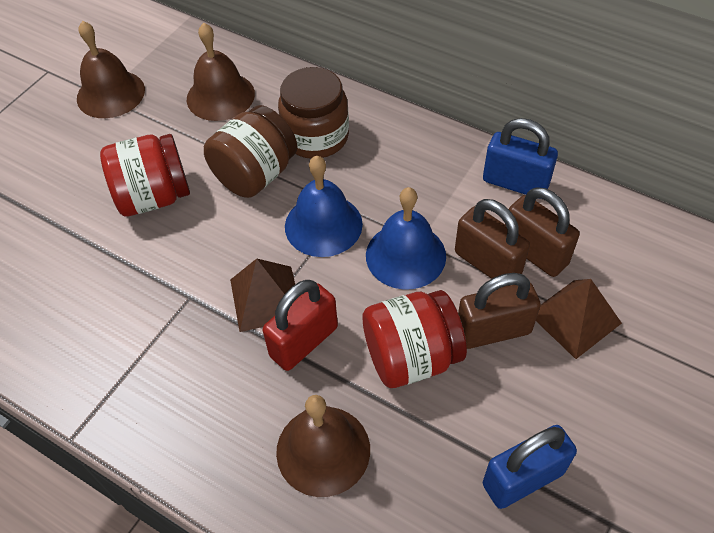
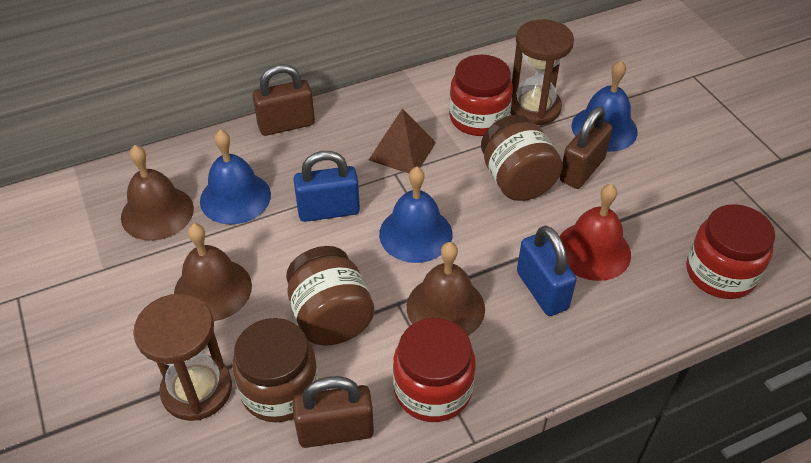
blue bell: 2 -> 3
brown hourglass: 0 -> 2
brown jar: 2 -> 3
brown pyramid: 2 -> 1
red bell: 0 -> 1
red jar: 2 -> 3
red padlock: 1 -> 0

